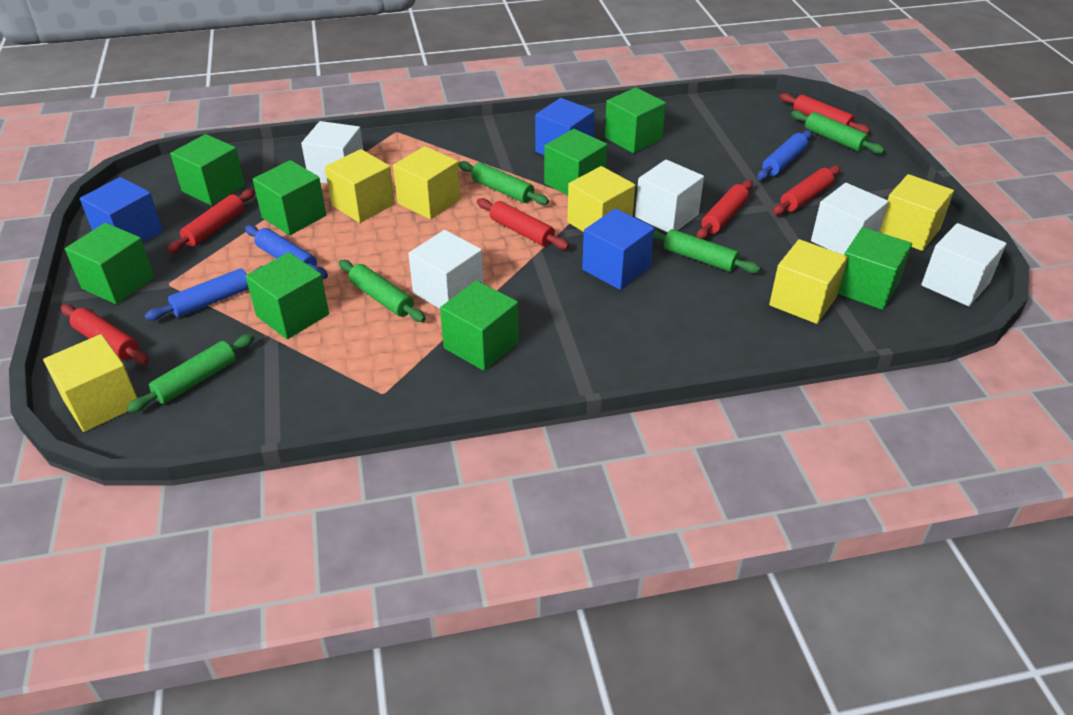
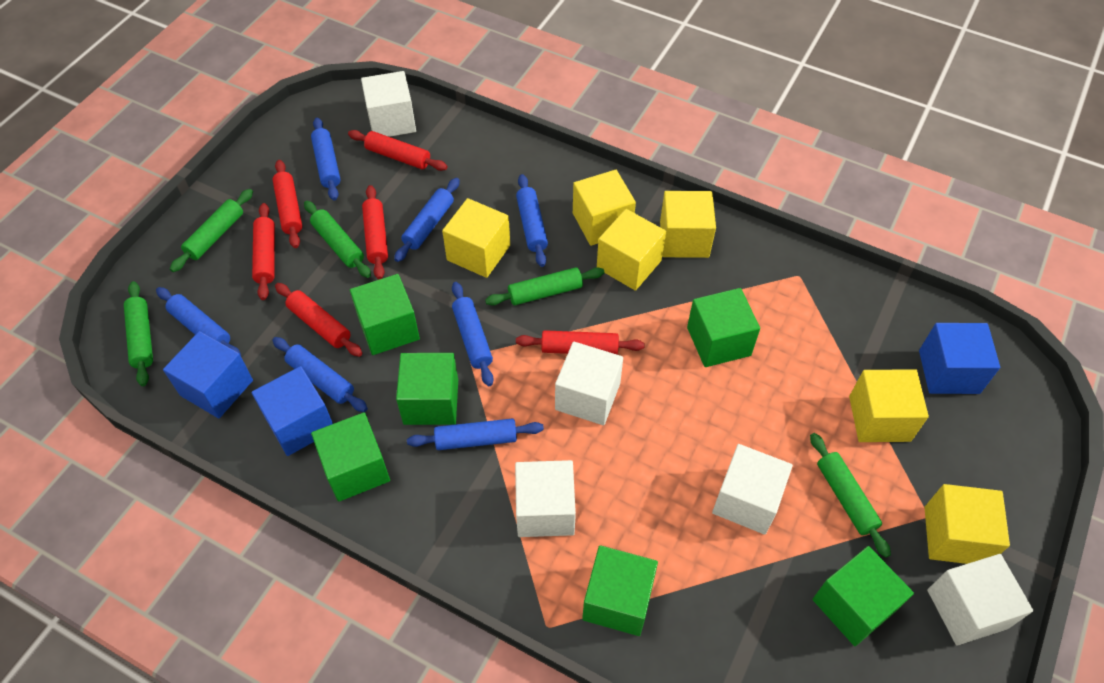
blue rolling pin: 3 -> 7
green cube: 8 -> 6

